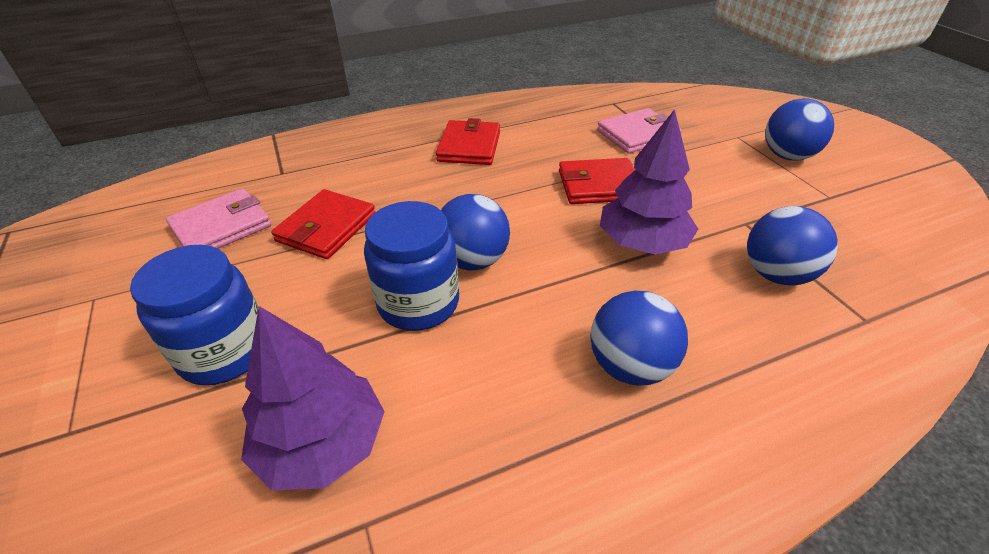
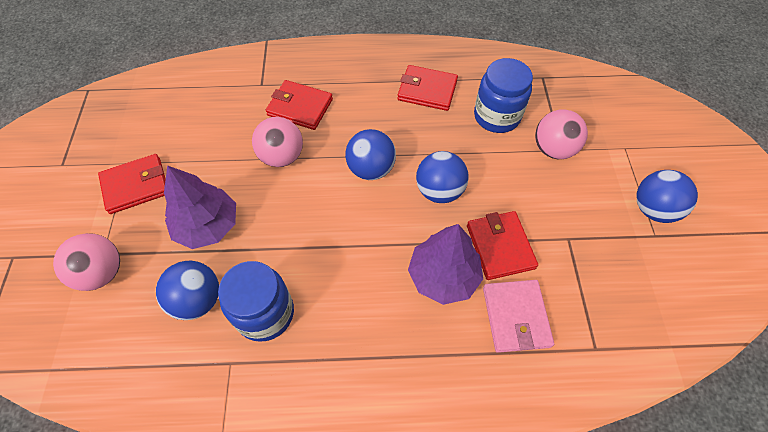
pink ball: 0 -> 3
pink wallet: 2 -> 1
red wallet: 3 -> 4

